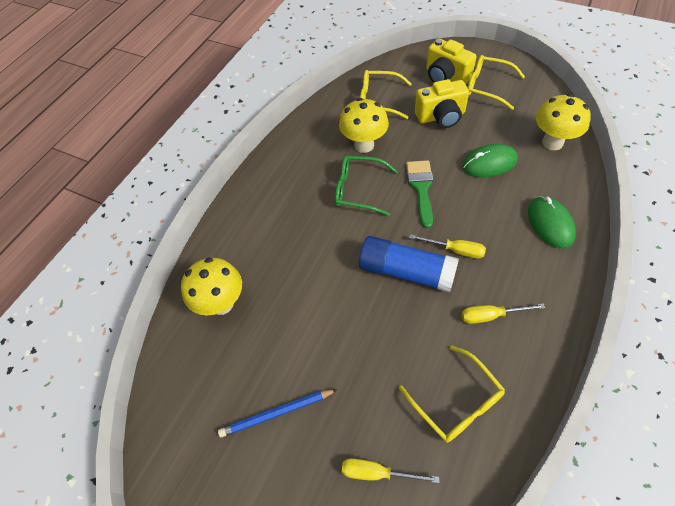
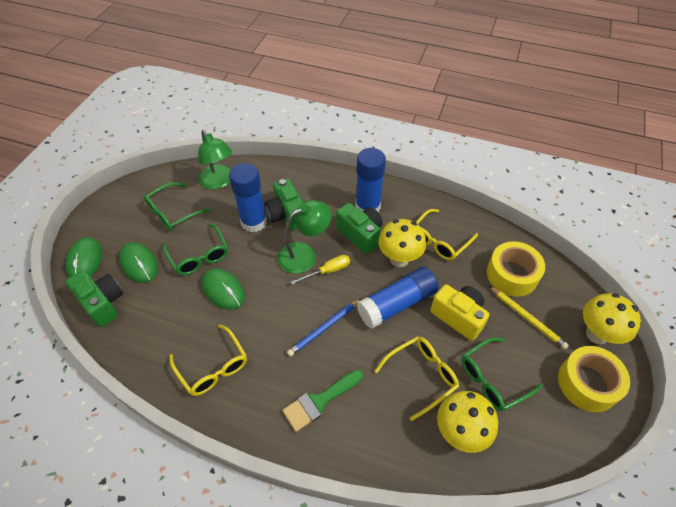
blue glue stick: 1 -> 3
green camera: 0 -> 3
green glasses: 1 -> 3
green lamp: 0 -> 2
green mouse: 2 -> 3
yellow camera: 2 -> 1
yellow pencil: 0 -> 1
yellow screwdriver: 3 -> 1
yellow tape: 0 -> 2

